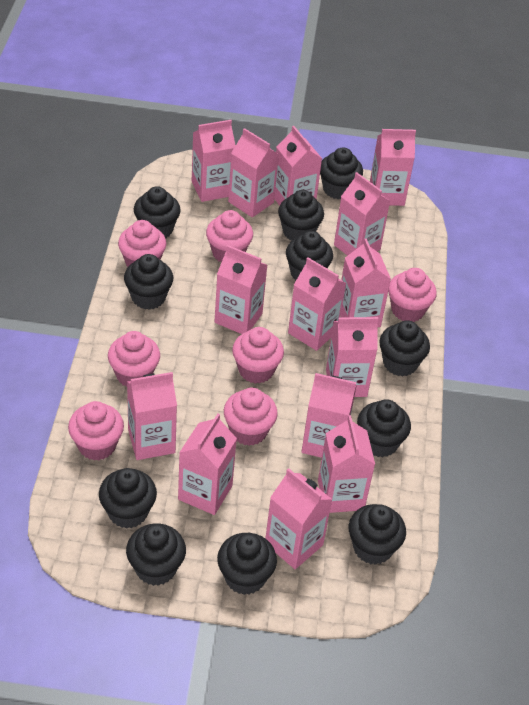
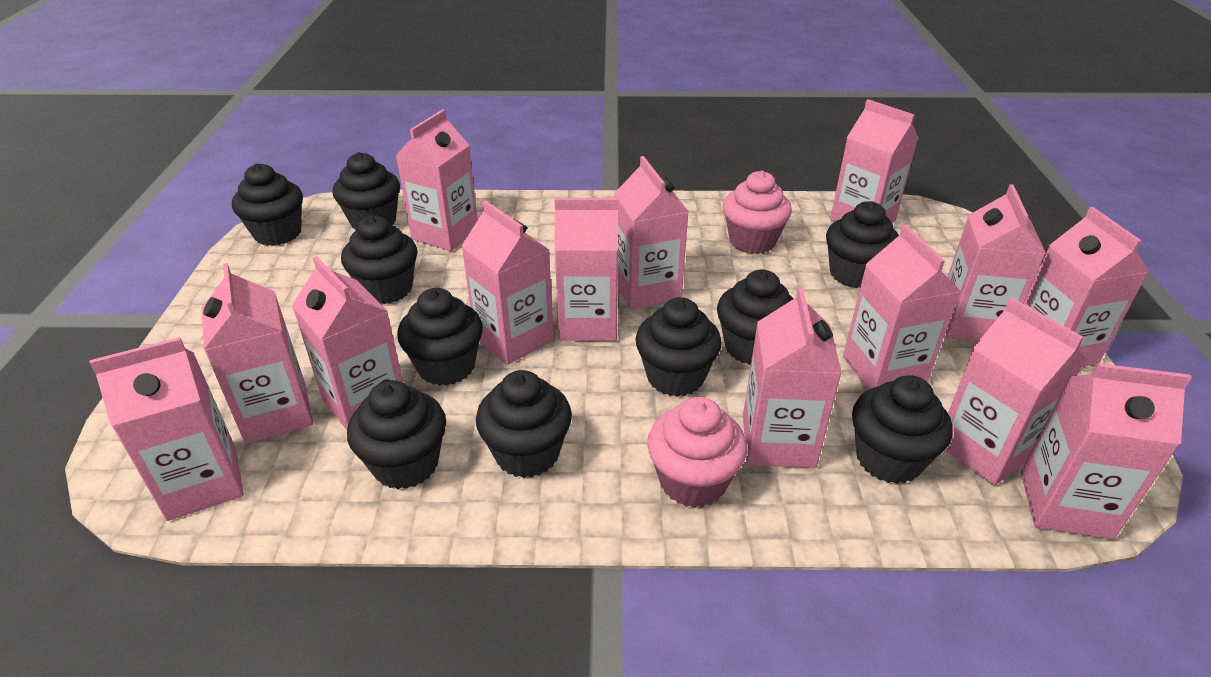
black cupcake: 11 -> 10
pink cupcake: 7 -> 2

